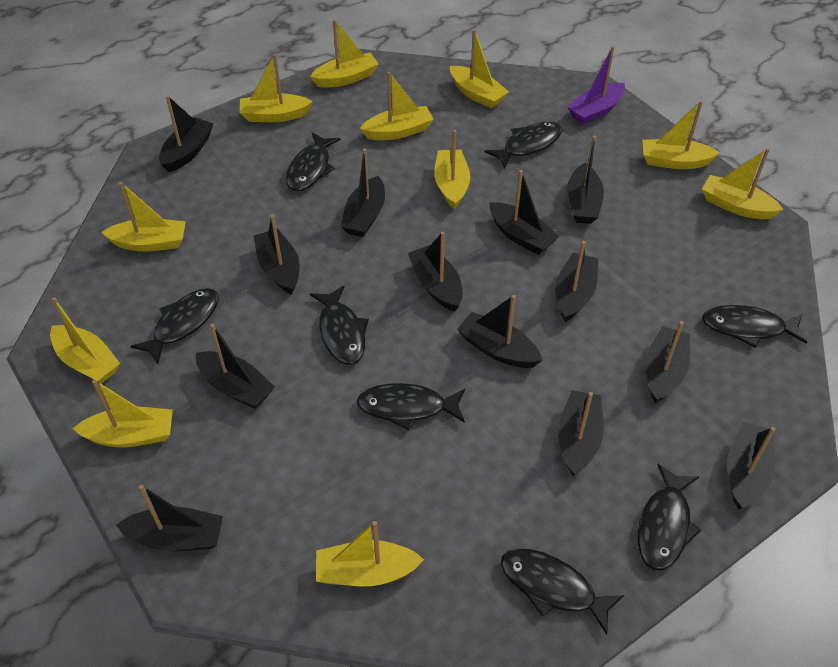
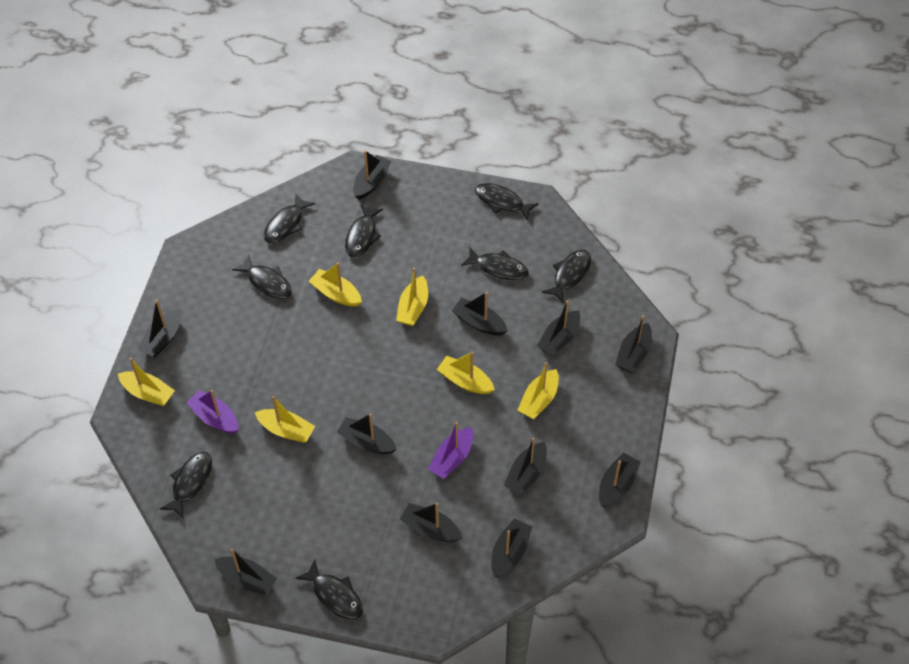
black boat: 13 -> 11
purple boat: 1 -> 2
yellow boat: 11 -> 6

